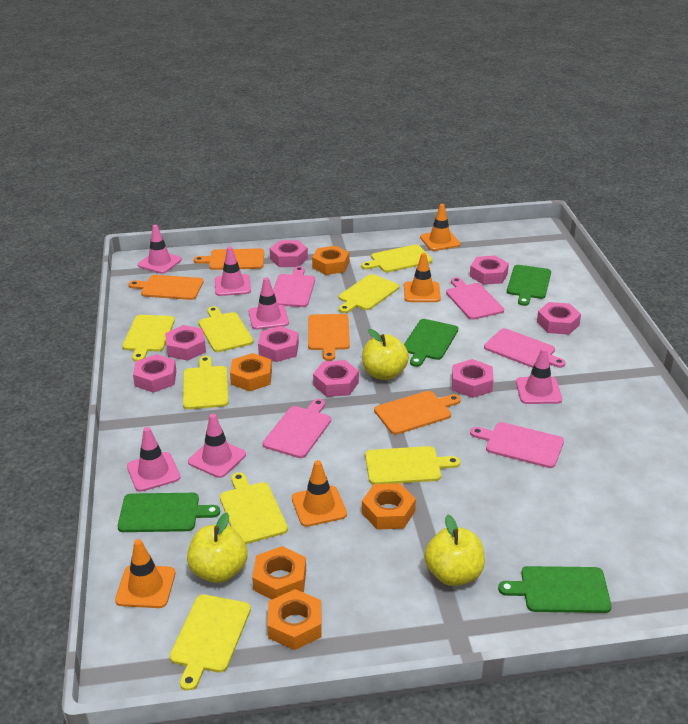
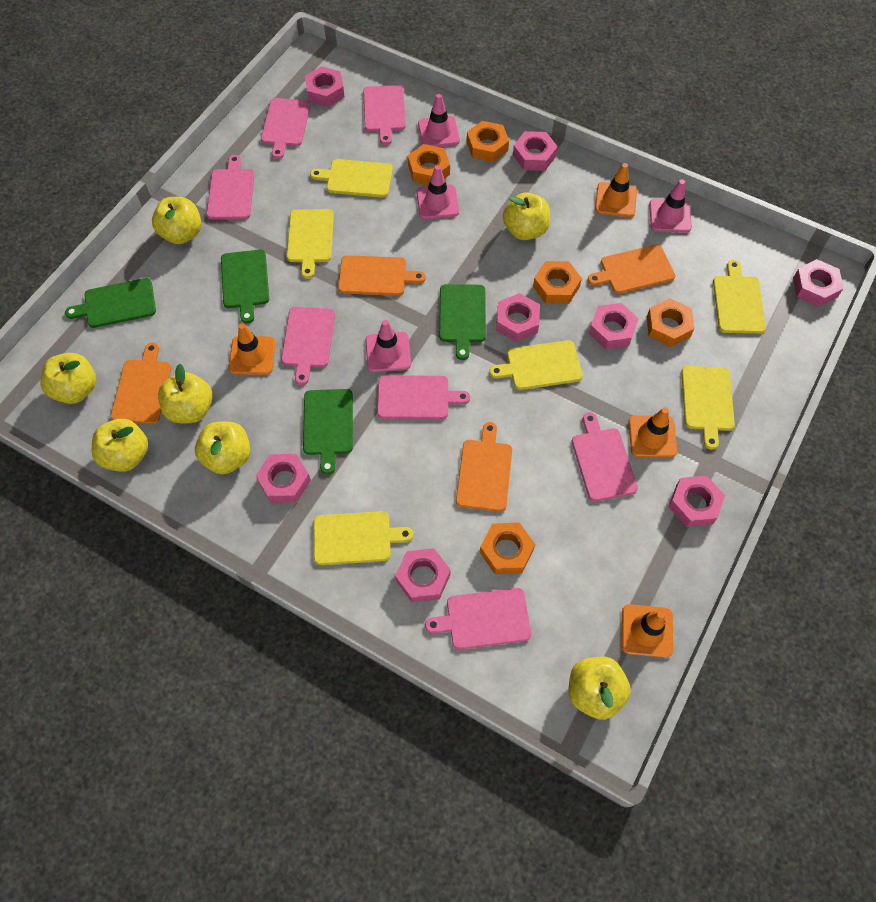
pink cutting board: 5 -> 7
pink traffic cone: 6 -> 4
yellow apple: 3 -> 7
yellow cutting board: 8 -> 6

